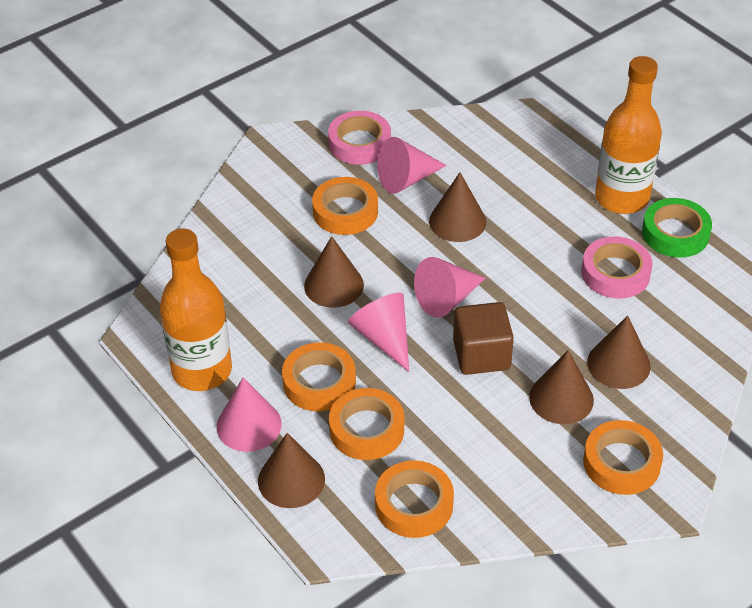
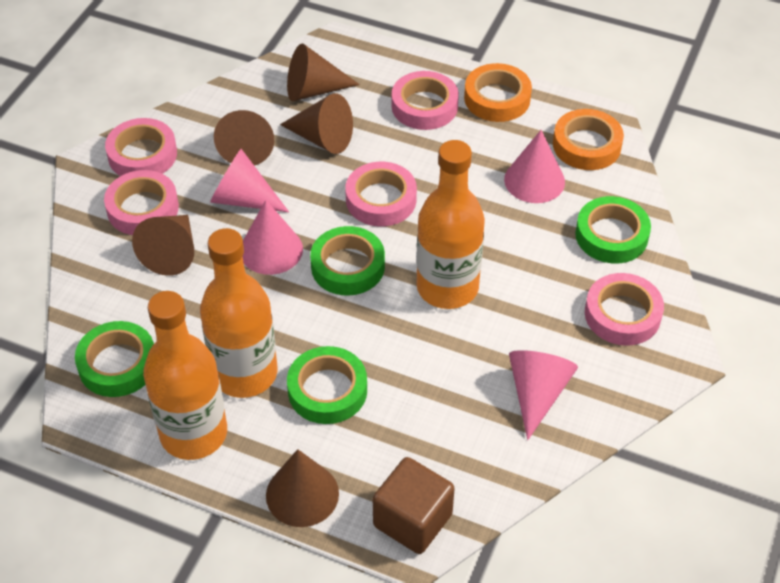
green tape: 1 -> 4
orange bottle: 2 -> 3
orange tape: 5 -> 2
pink tape: 2 -> 5

